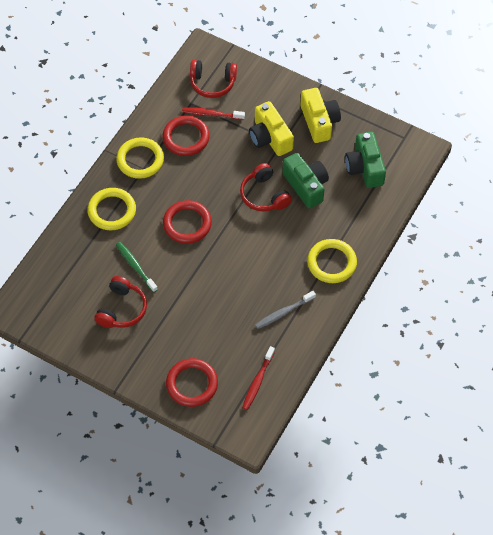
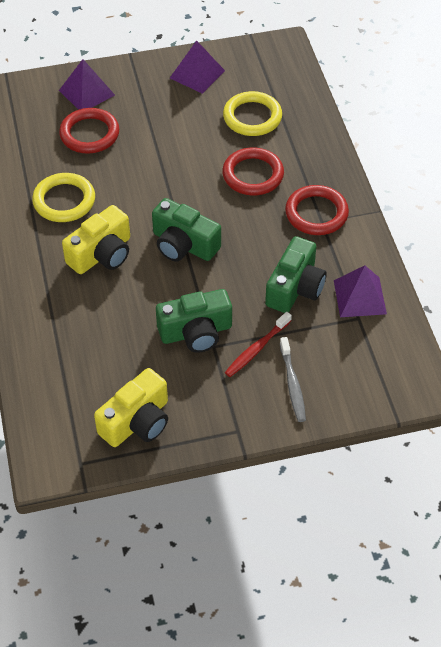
green camera: 2 -> 3
green toothbrush: 1 -> 0
purple pyramid: 0 -> 3
red headphones: 3 -> 0
red toothbrush: 2 -> 1
yellow ring: 3 -> 2

